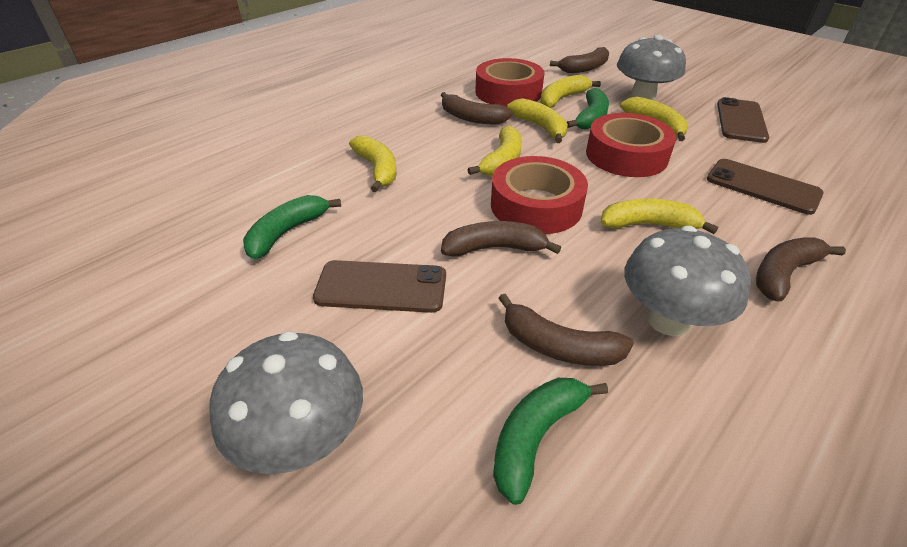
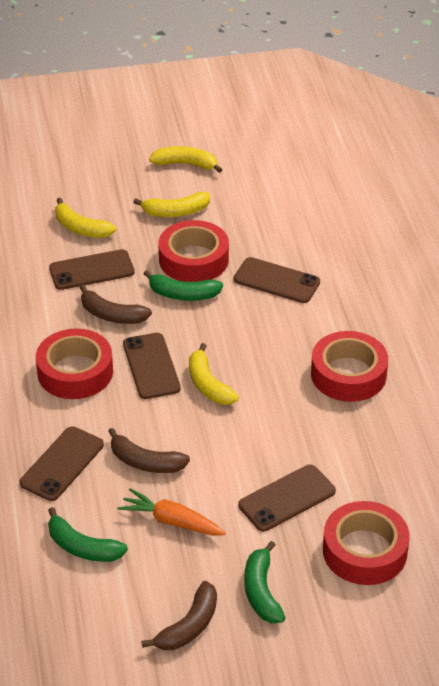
brown banana: 5 -> 3
brown phone: 3 -> 5
grey mushroom: 3 -> 0
orange carrot: 0 -> 1
red tape: 3 -> 4
yellow banana: 6 -> 4

